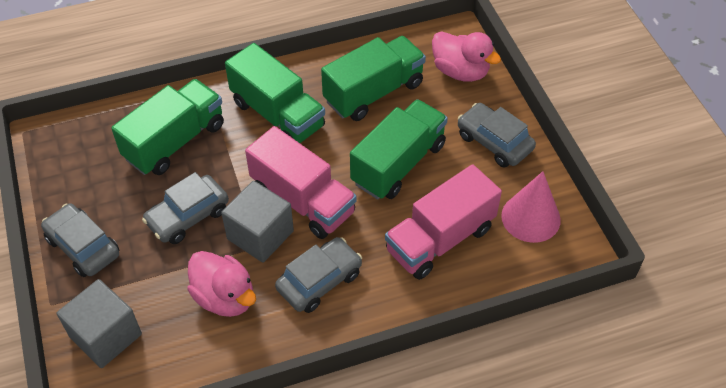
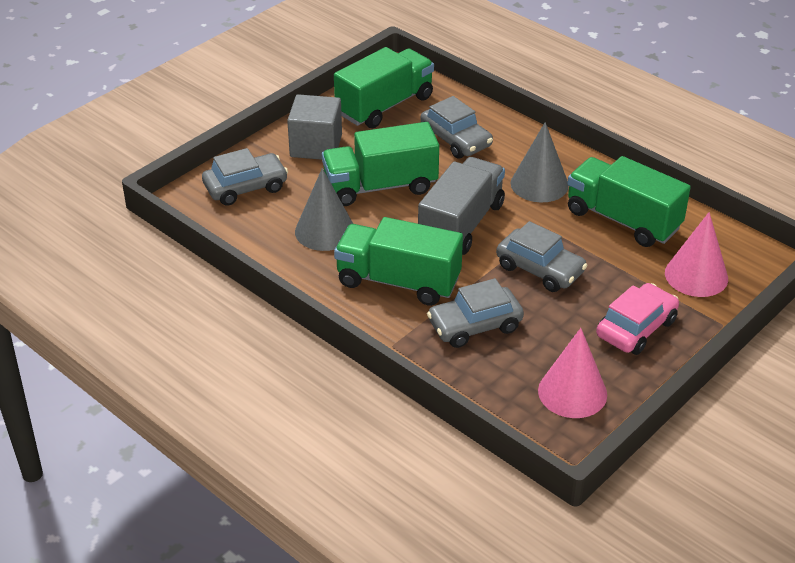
grey cone: 0 -> 2
grey cube: 2 -> 1
grey truck: 0 -> 1
pink car: 0 -> 1
pink cone: 1 -> 2
pink duck: 2 -> 0
pink truck: 2 -> 0

